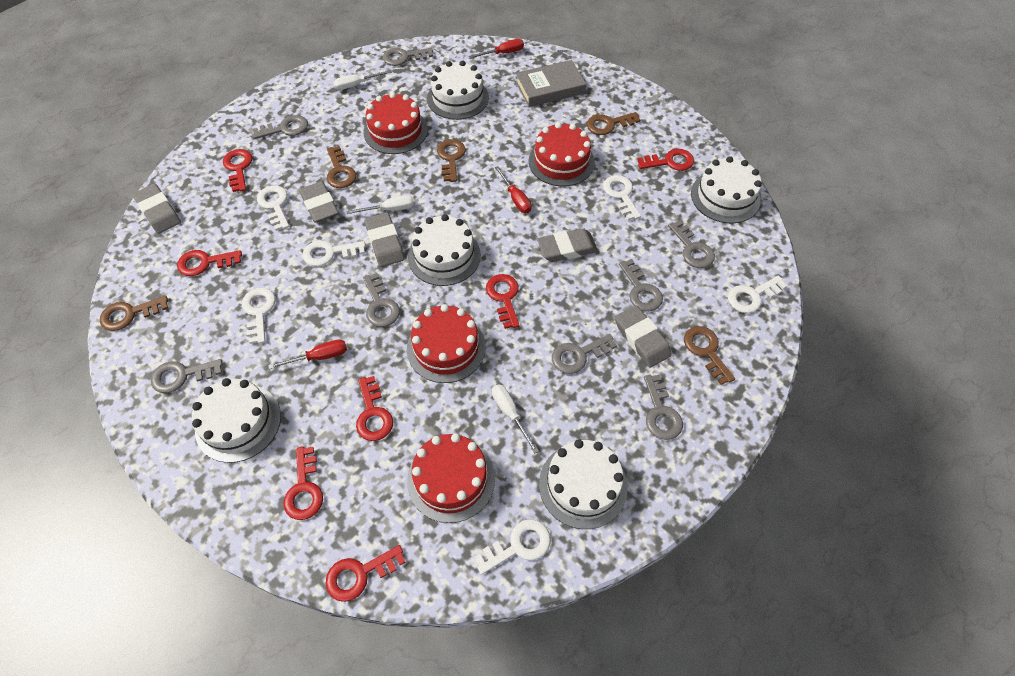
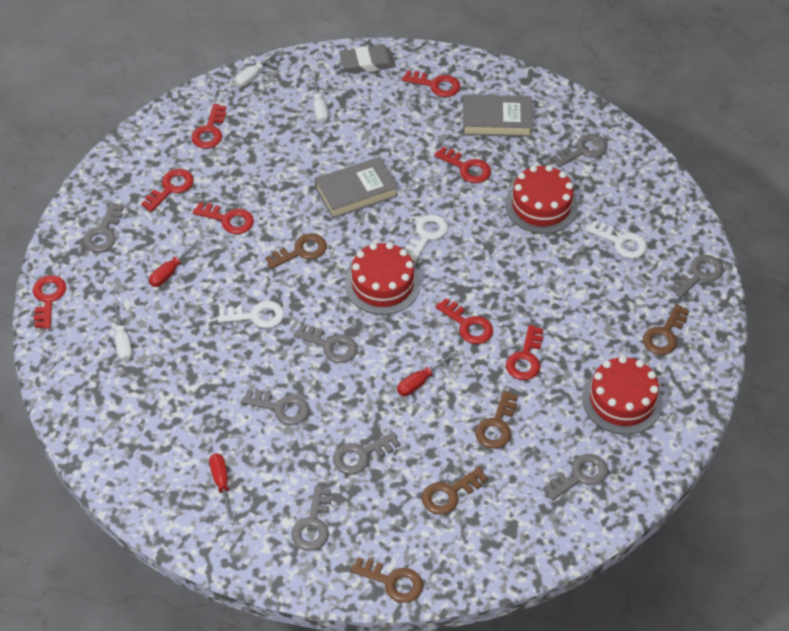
grey book: 1 -> 2
grey eraser: 5 -> 1
red cake: 4 -> 3
red key: 7 -> 8
white cake: 5 -> 0
white key: 6 -> 3

